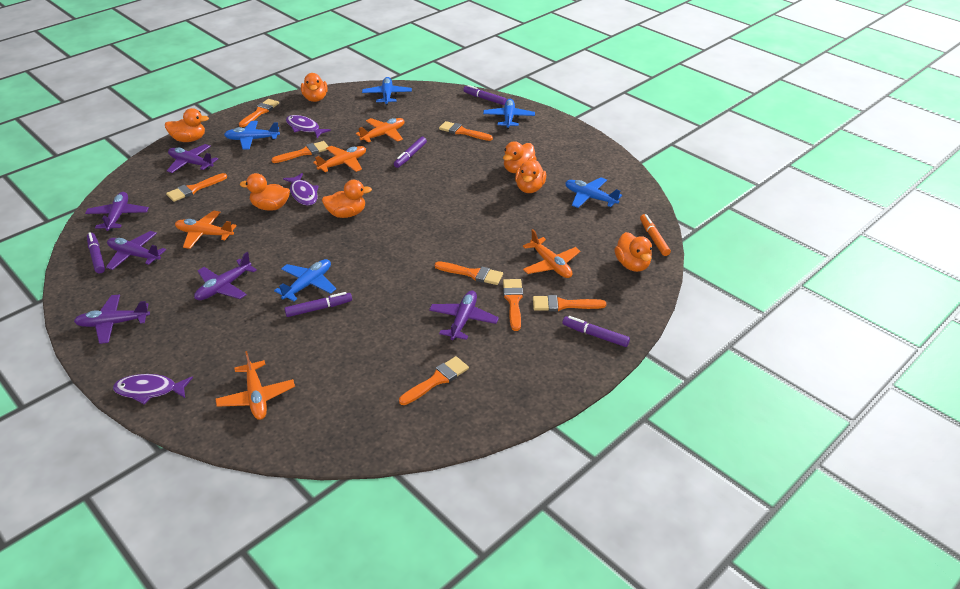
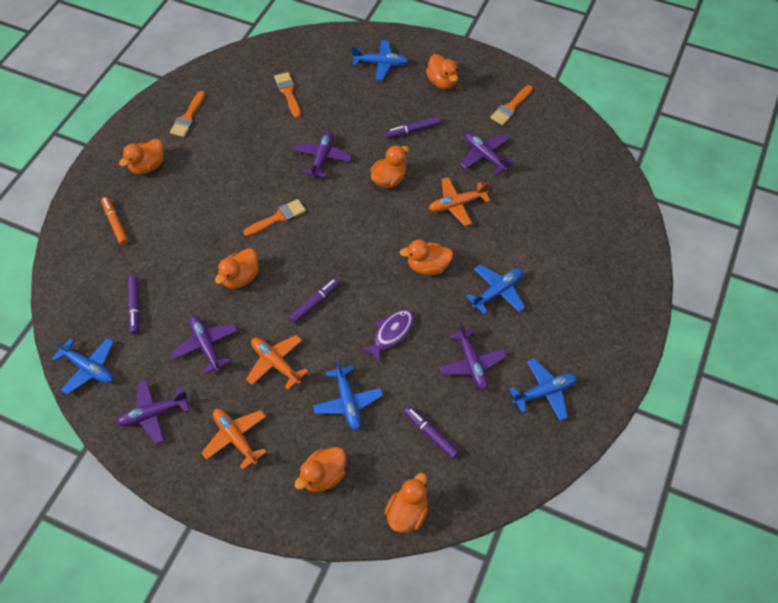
orange brush: 8 -> 4
orange plane: 5 -> 3
purple fish: 3 -> 1
purple marker: 5 -> 4
purple plane: 6 -> 5

